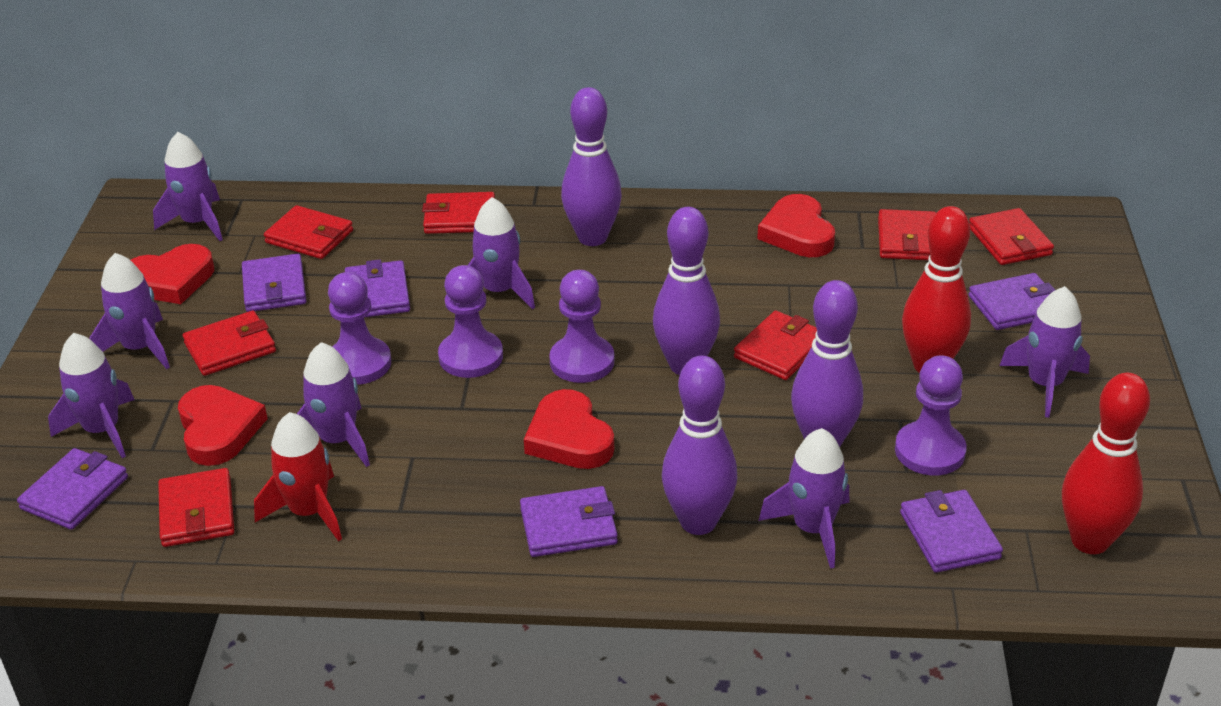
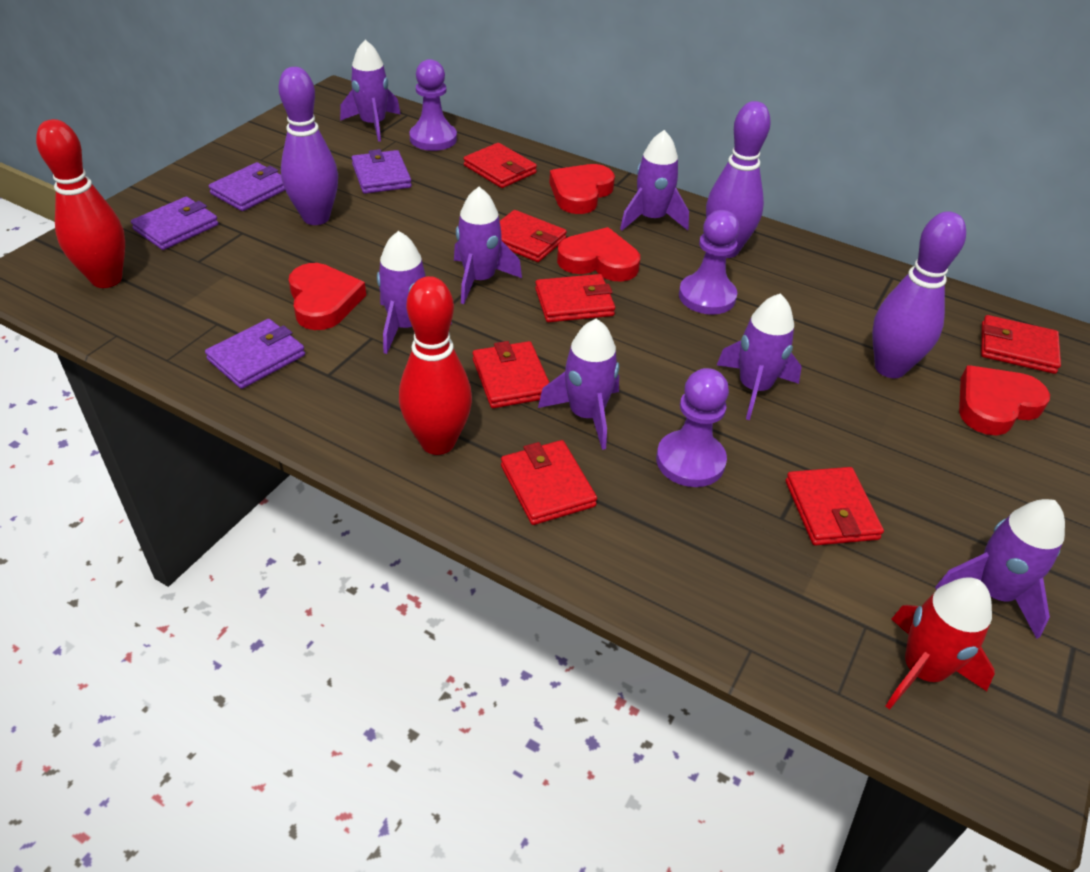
purple bowling pin: 4 -> 3
purple pawn: 4 -> 3
purple wallet: 6 -> 4

